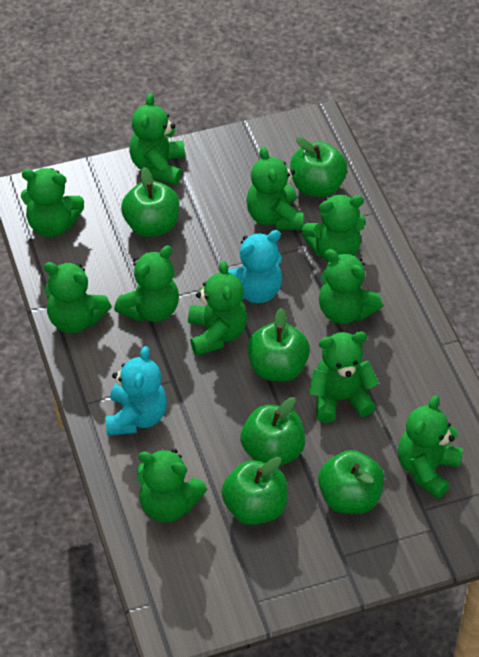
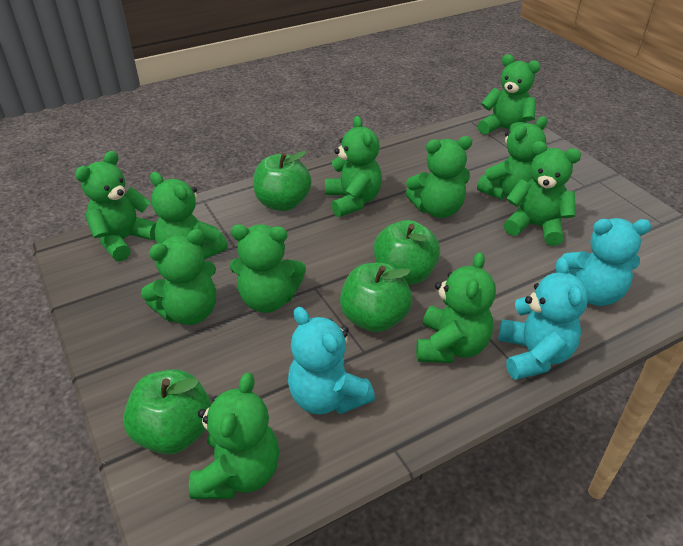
green apple: 6 -> 4
turquoise teddy bear: 2 -> 3

